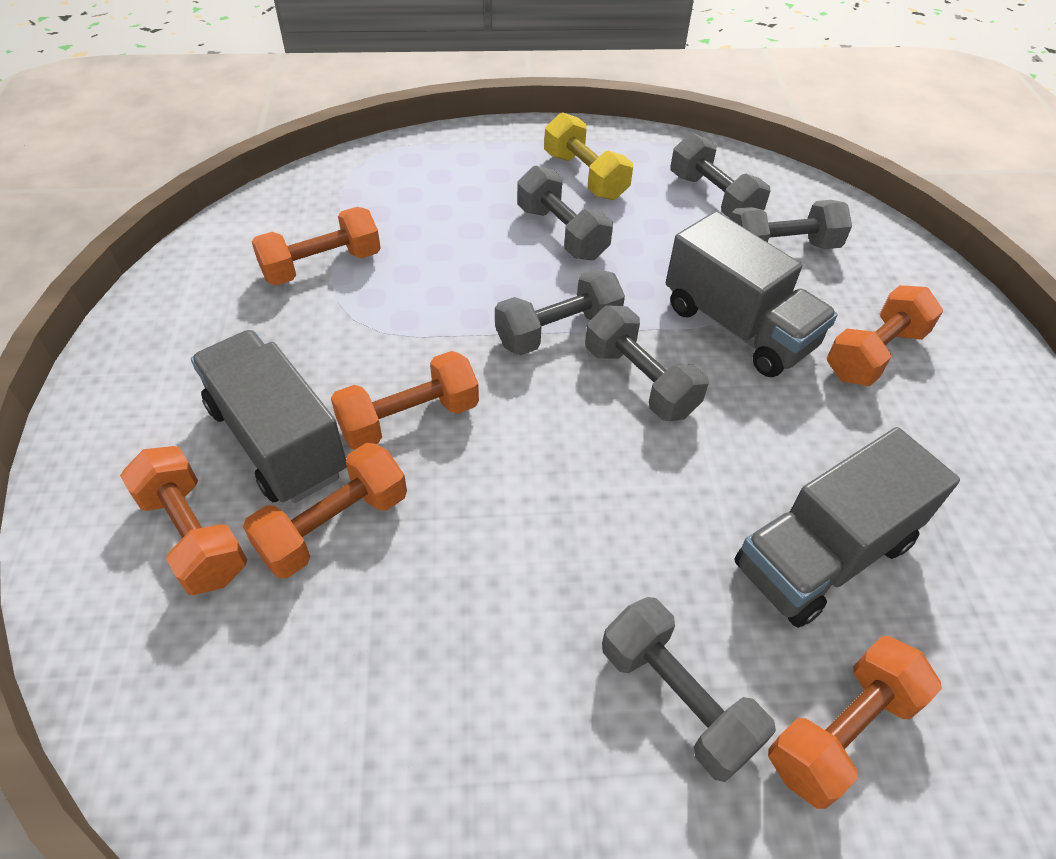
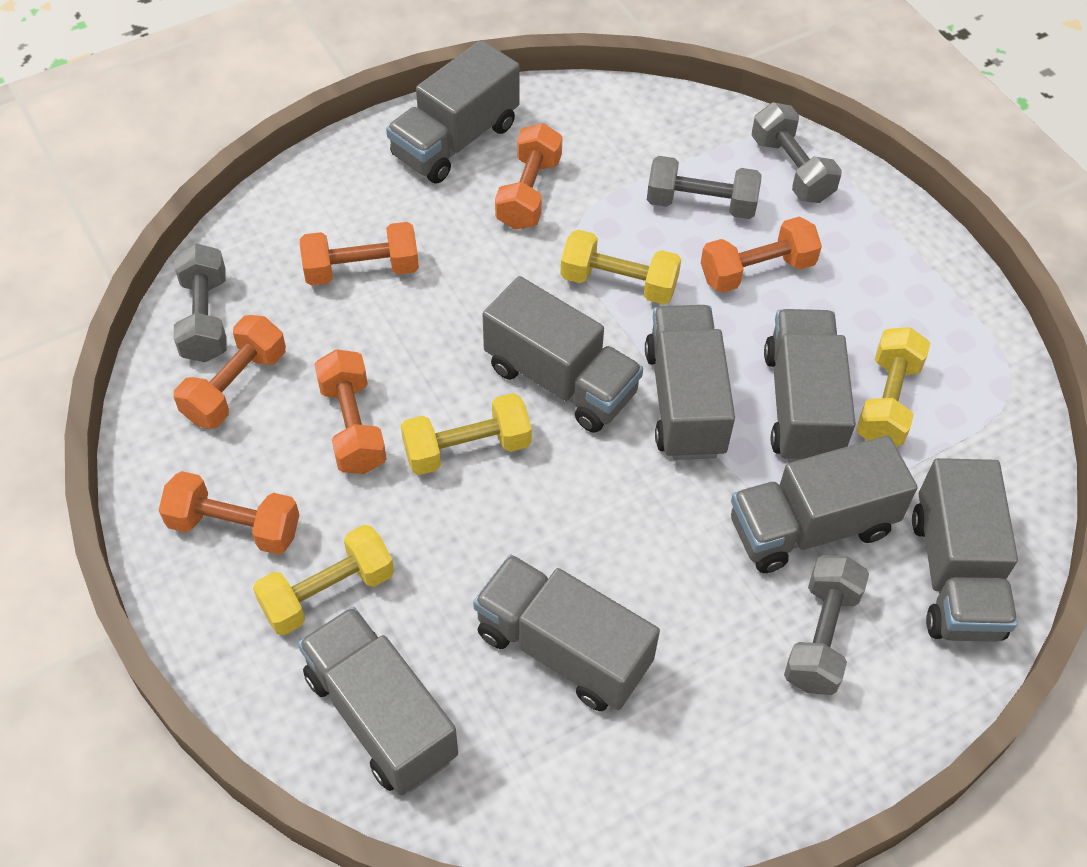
grey dumbbell: 6 -> 4
grey truck: 3 -> 8
yellow dumbbell: 1 -> 4

